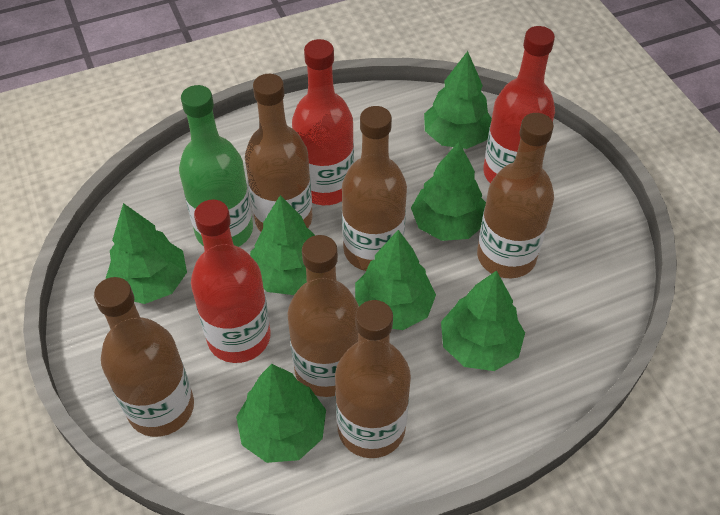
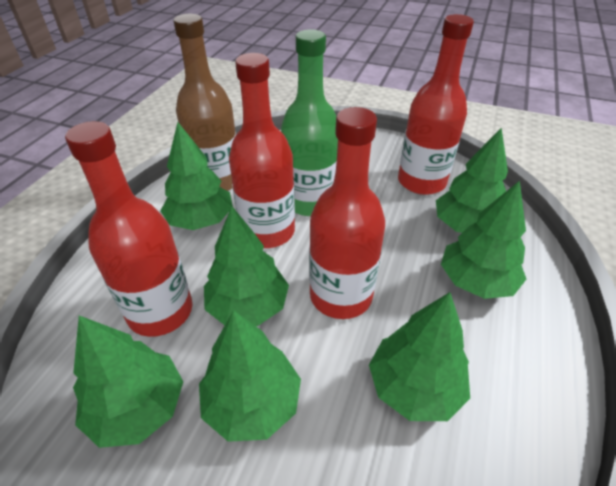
brown bottle: 6 -> 1
red bottle: 3 -> 4

